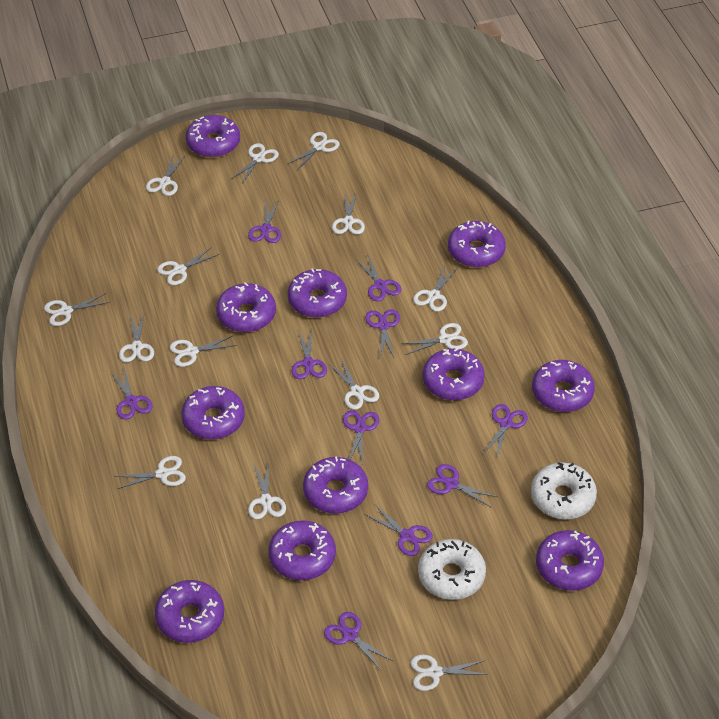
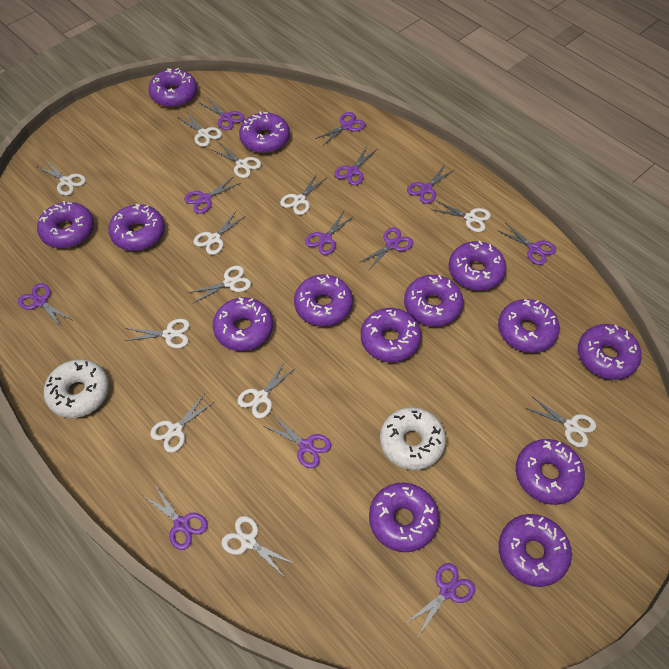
purple donut: 11 -> 14
purple scissors: 10 -> 12
white scissors: 14 -> 12

